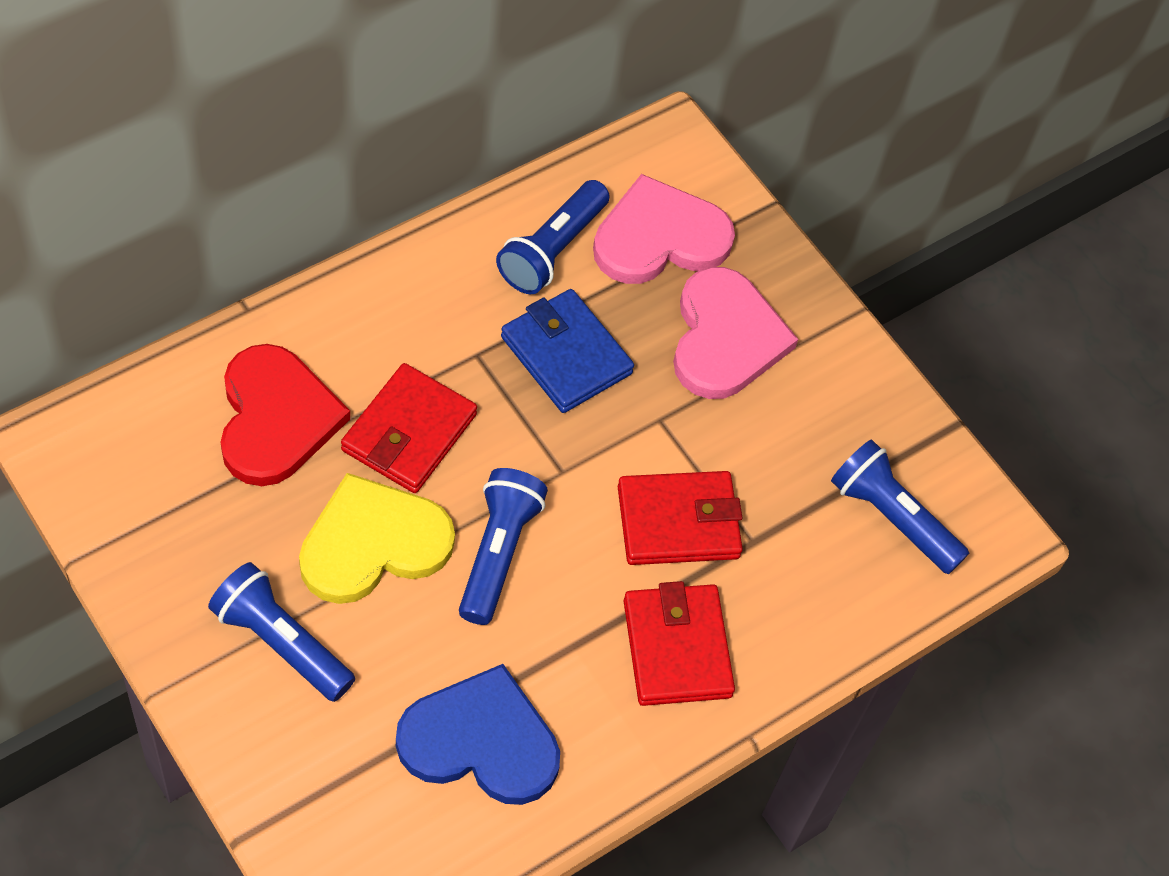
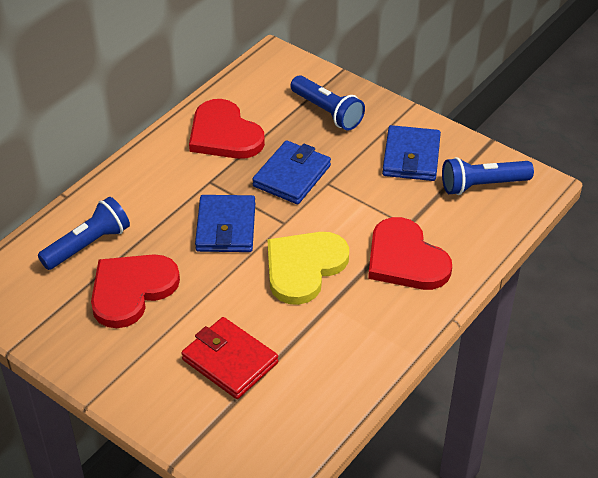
blue flashlight: 4 -> 3
blue heart: 1 -> 0
blue wallet: 1 -> 3
pink heart: 2 -> 0
red heart: 1 -> 3
red wallet: 3 -> 1

